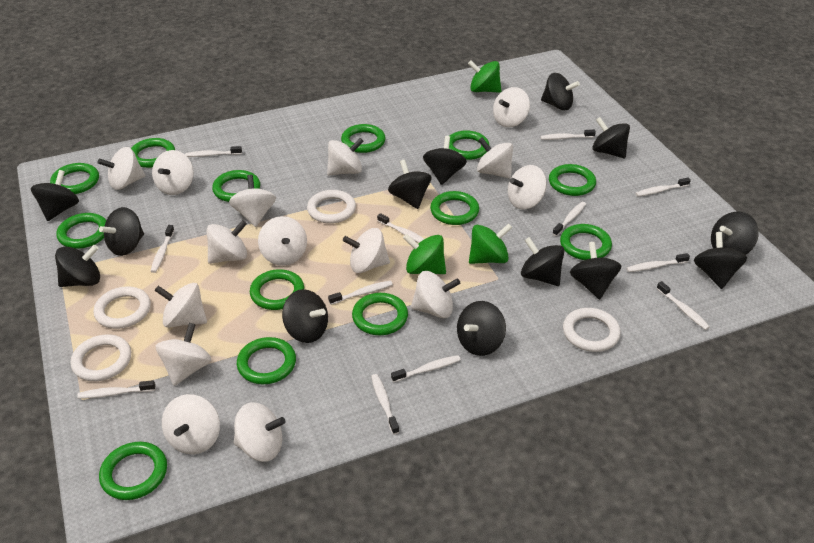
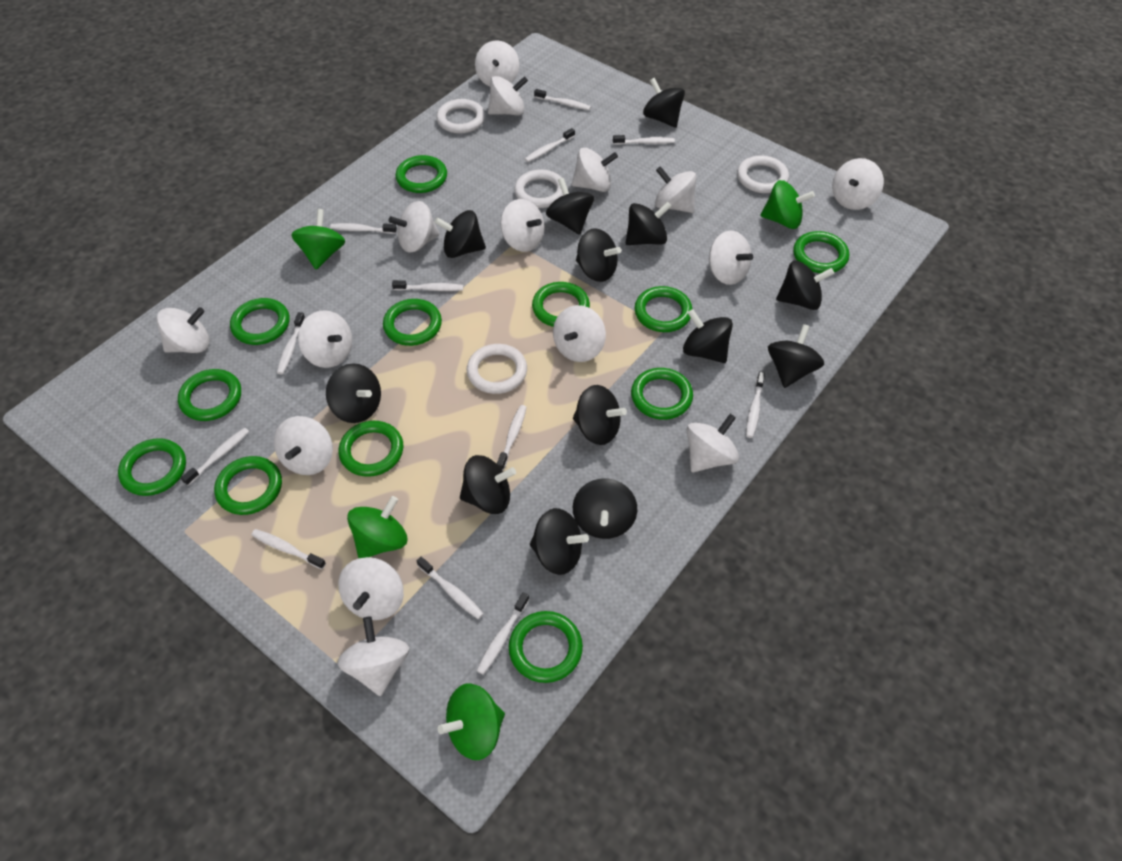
green ring: 13 -> 12
green spinning top: 3 -> 4

